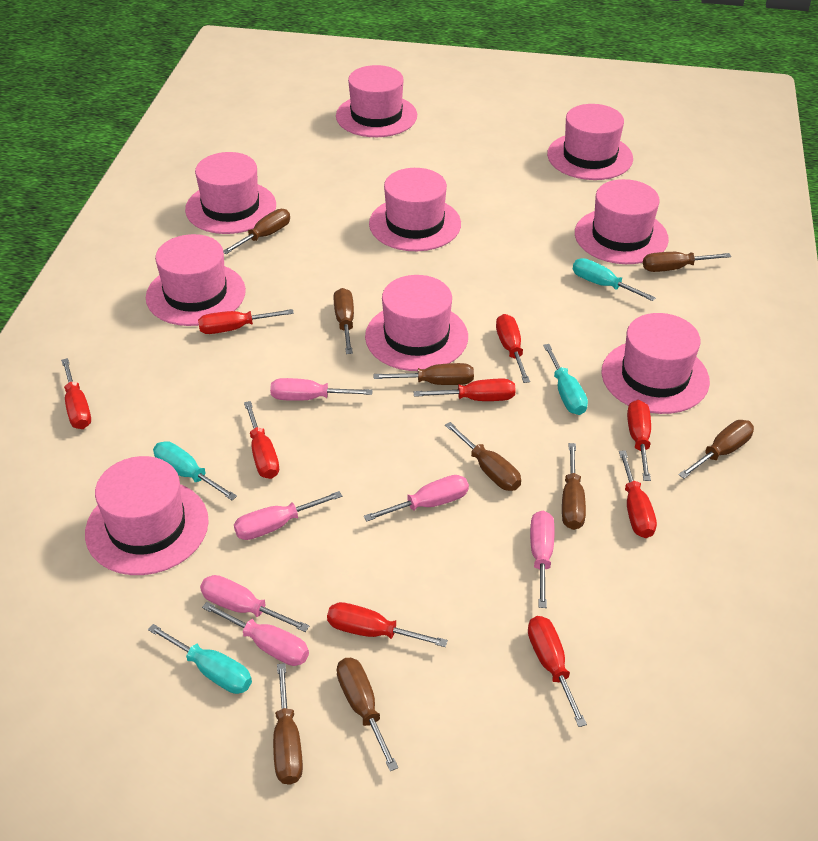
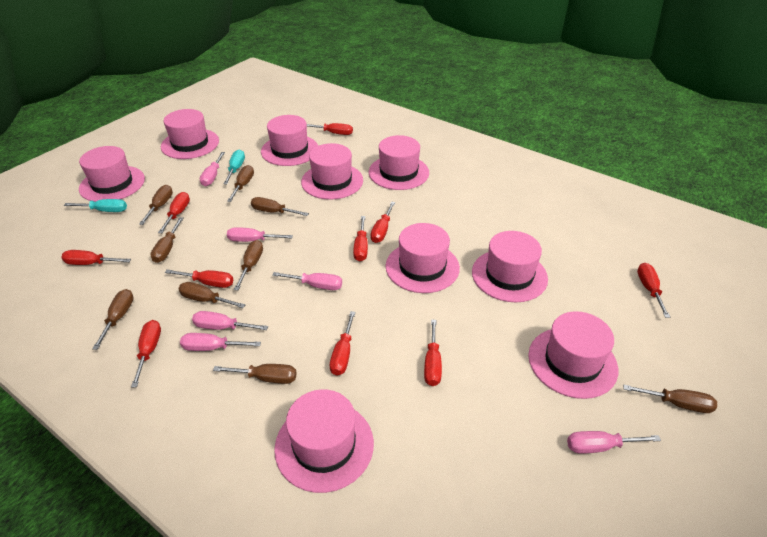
red screwdriver: 9 -> 10
turquoise screwdriver: 4 -> 2

